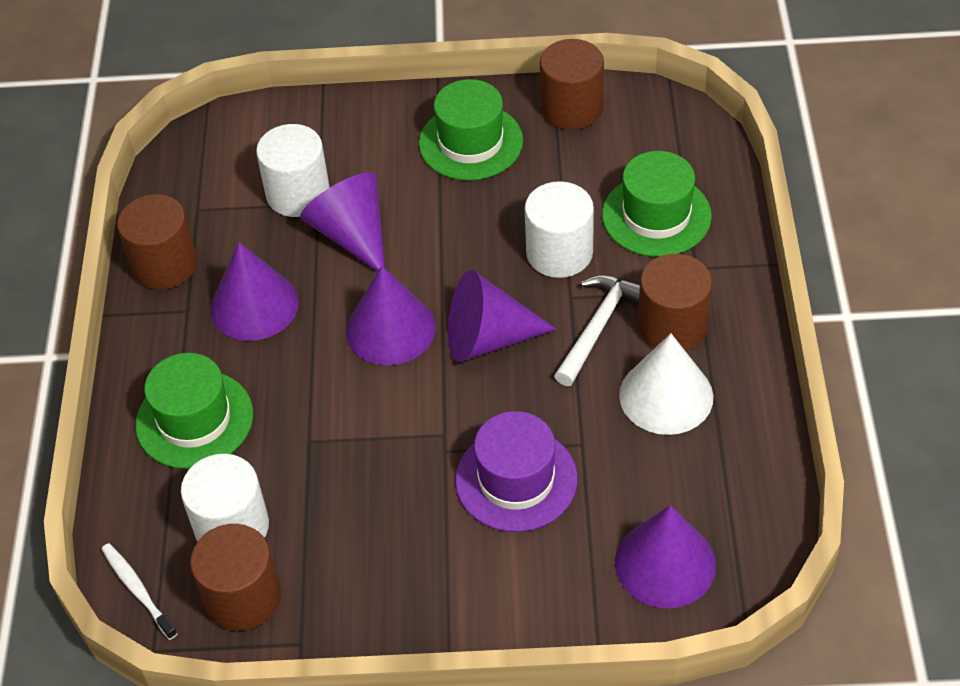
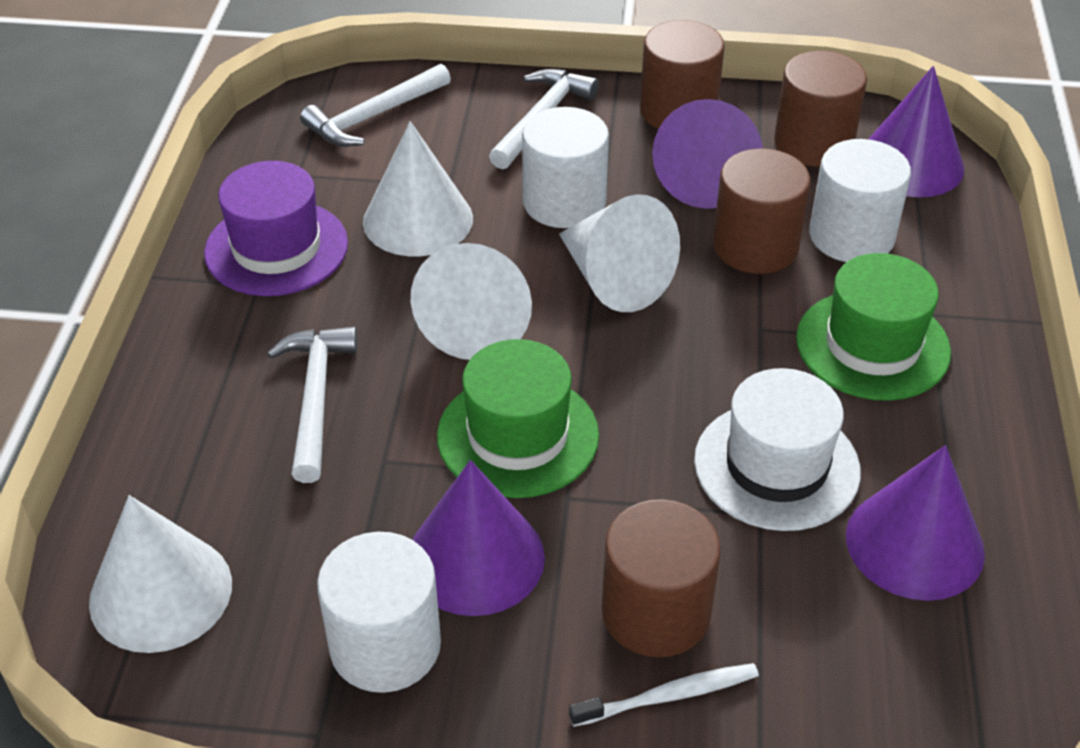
green hat: 3 -> 2
purple cone: 5 -> 4
white cone: 1 -> 4
white hammer: 1 -> 3
white hat: 0 -> 1

